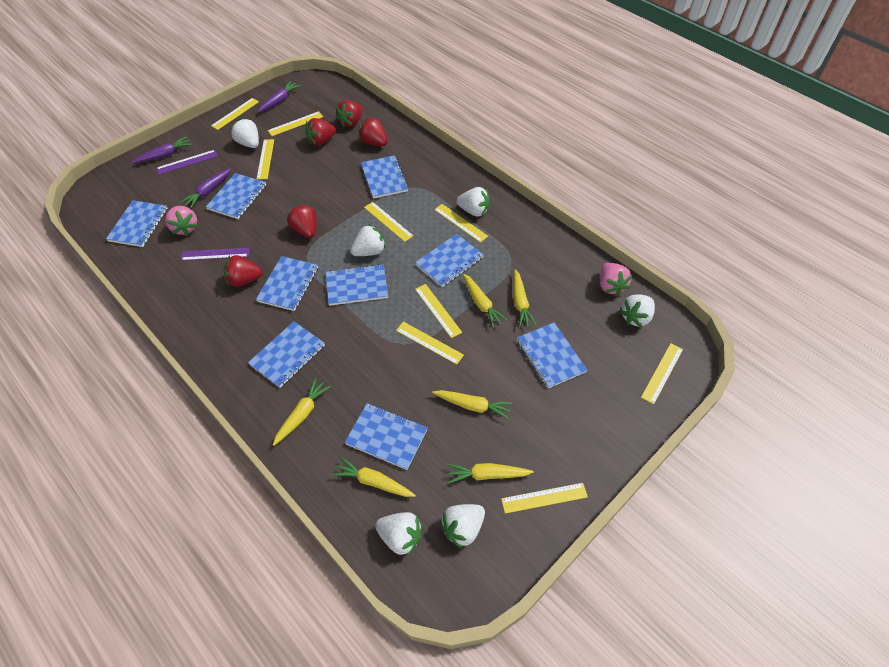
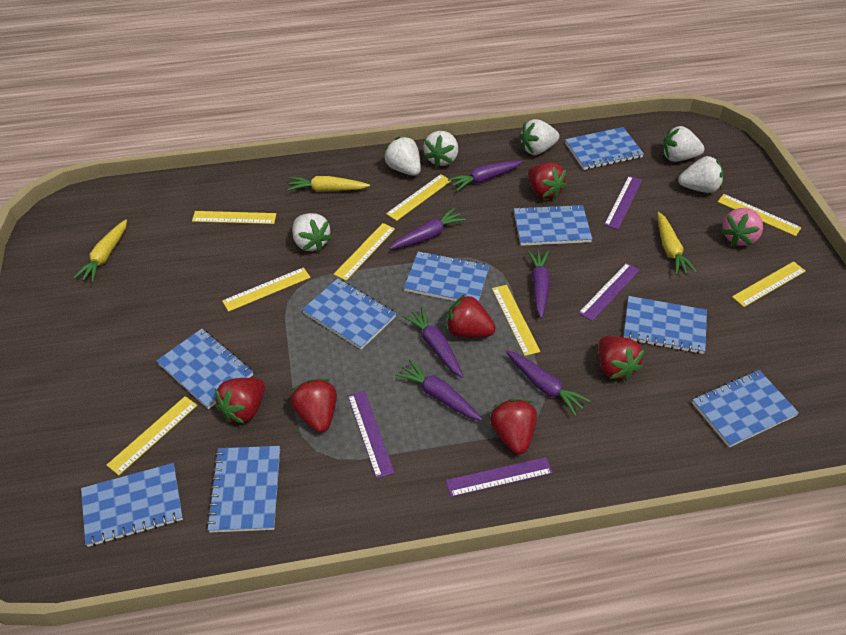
pink strawberry: 2 -> 1
purple carrot: 3 -> 6
purple ruler: 2 -> 4
red strawberry: 5 -> 6
yellow carrot: 6 -> 3
yellow ruler: 9 -> 8

